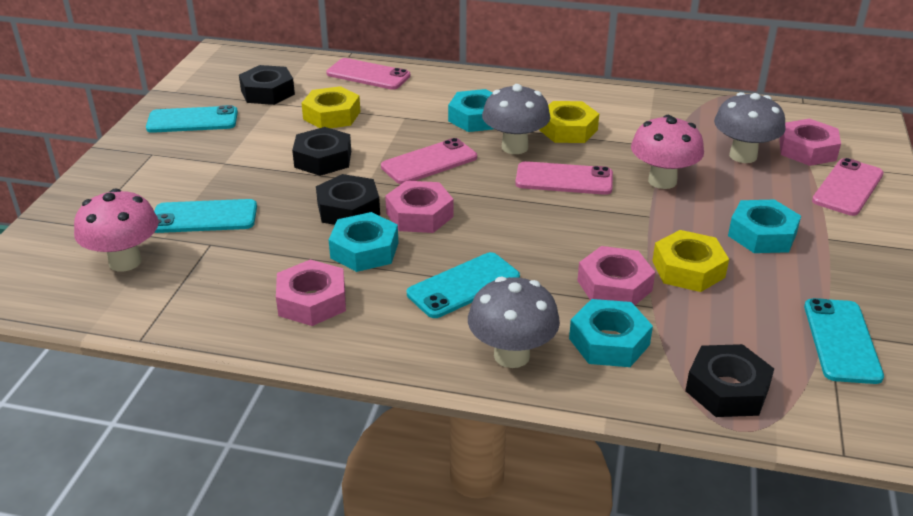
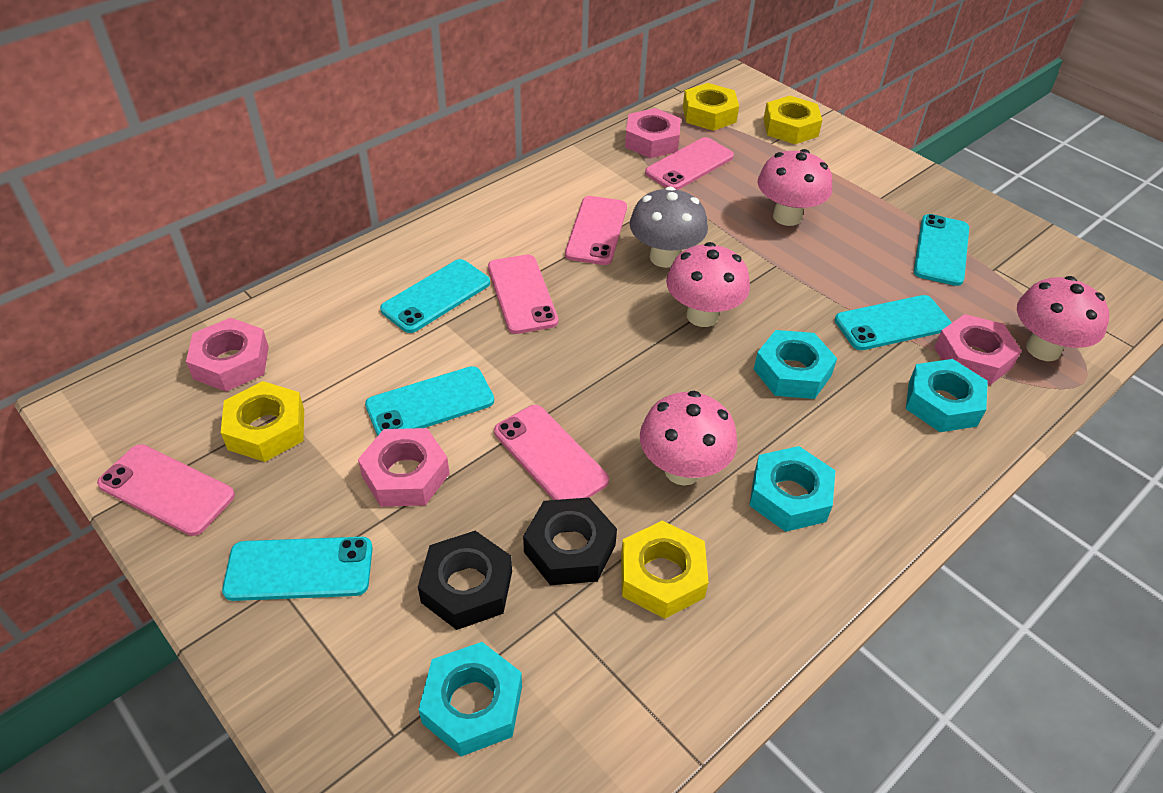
black nut: 4 -> 2
grey mushroom: 3 -> 1
pink mushroom: 2 -> 4
pink phone: 4 -> 5
turquoise phone: 4 -> 5
yellow nut: 3 -> 4

